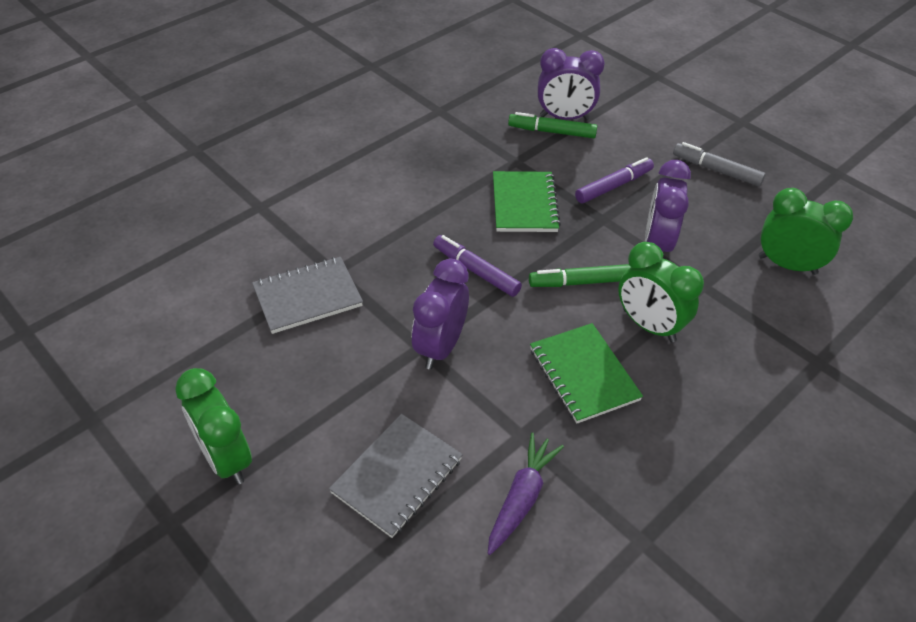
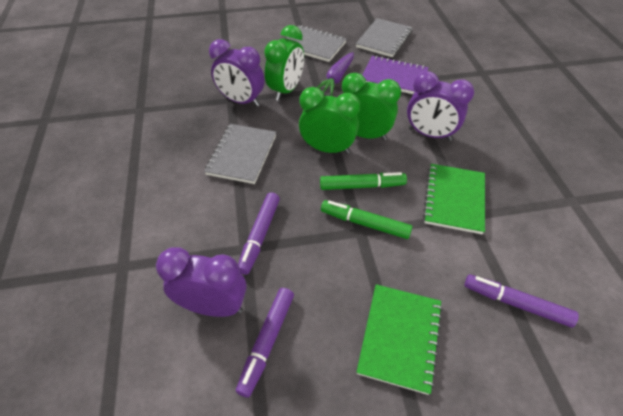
grey marker: 1 -> 0
grey notebook: 2 -> 3
purple marker: 2 -> 3
purple notebook: 0 -> 1

